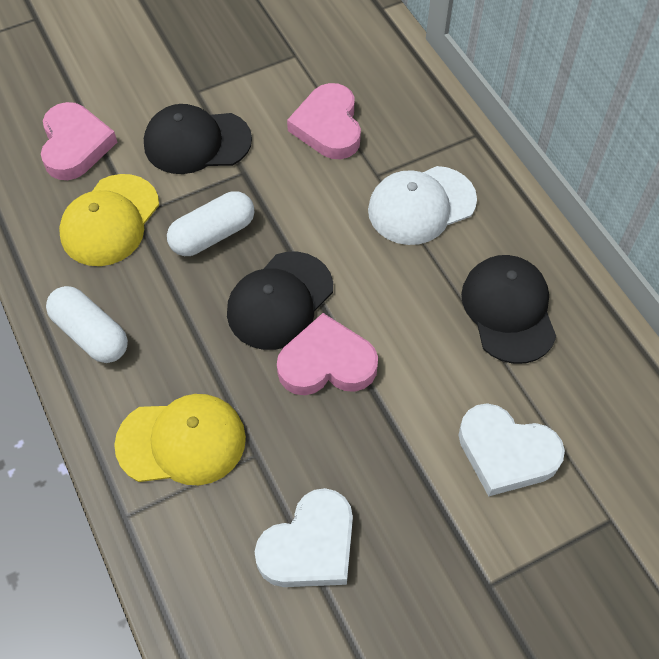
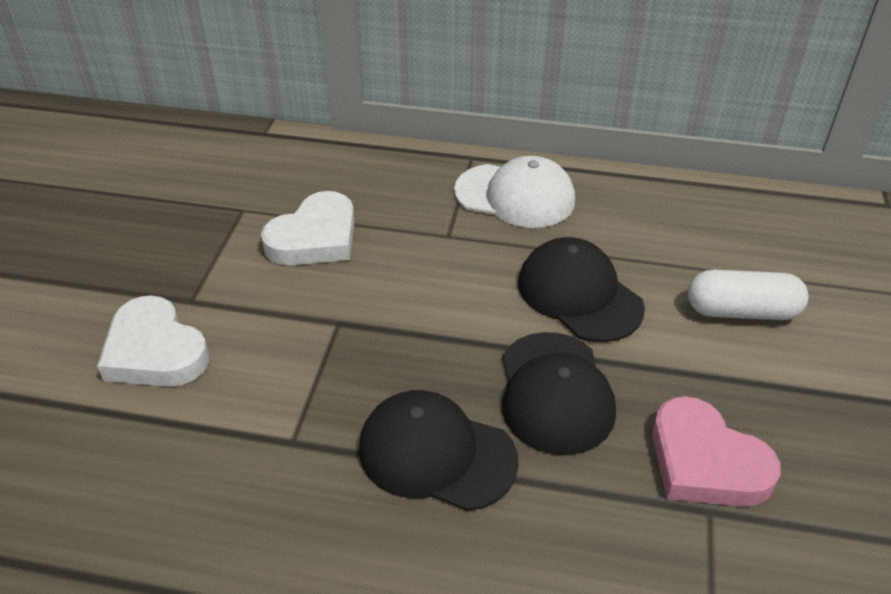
pink heart: 3 -> 1
white capsule: 2 -> 1
yellow cap: 2 -> 0

